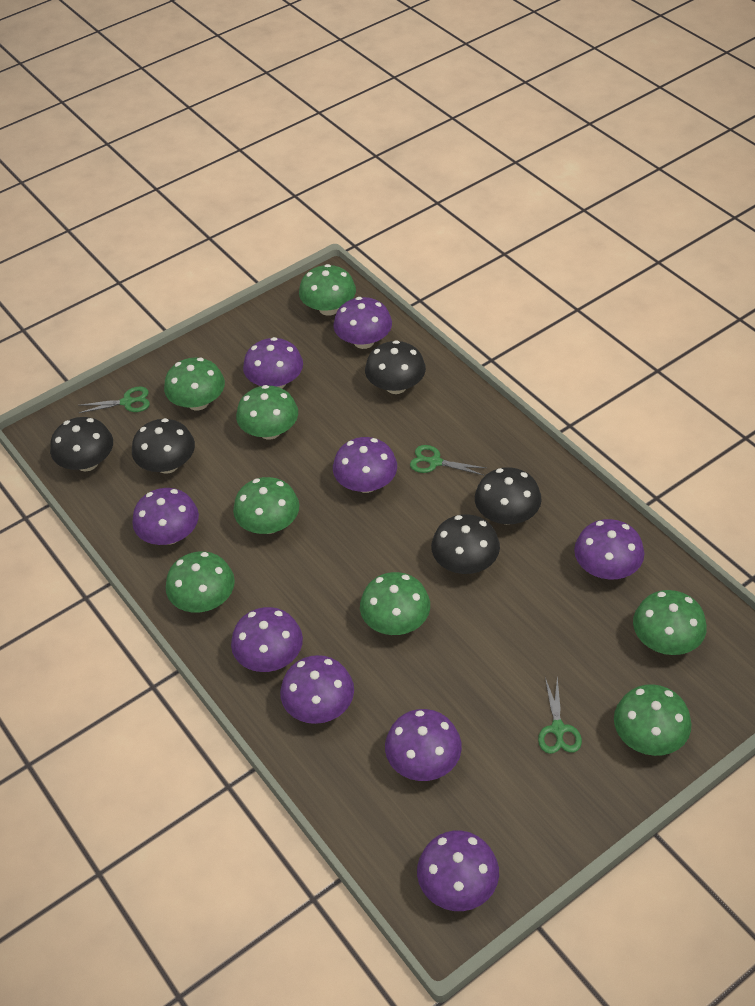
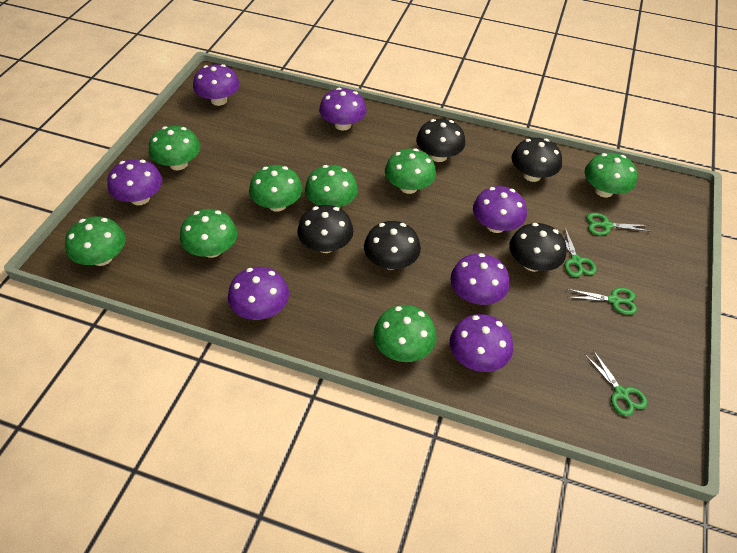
green scissors: 3 -> 4
purple mushroom: 9 -> 7

